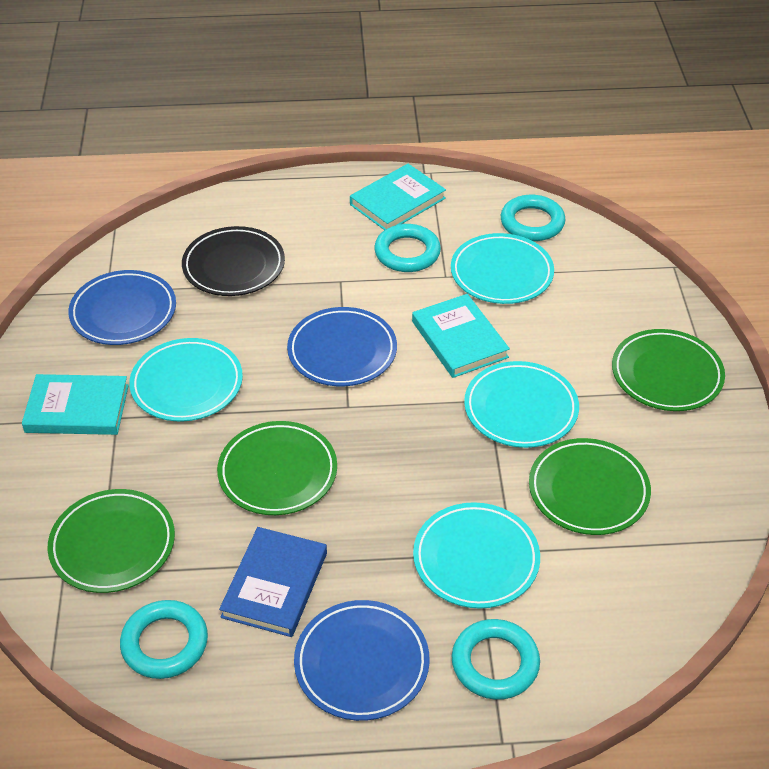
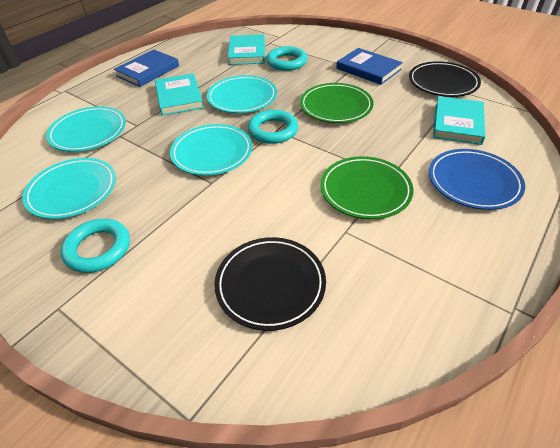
black plate: 1 -> 2
blue book: 1 -> 2
blue plate: 3 -> 1
green plate: 4 -> 2
turquoise ring: 4 -> 3

